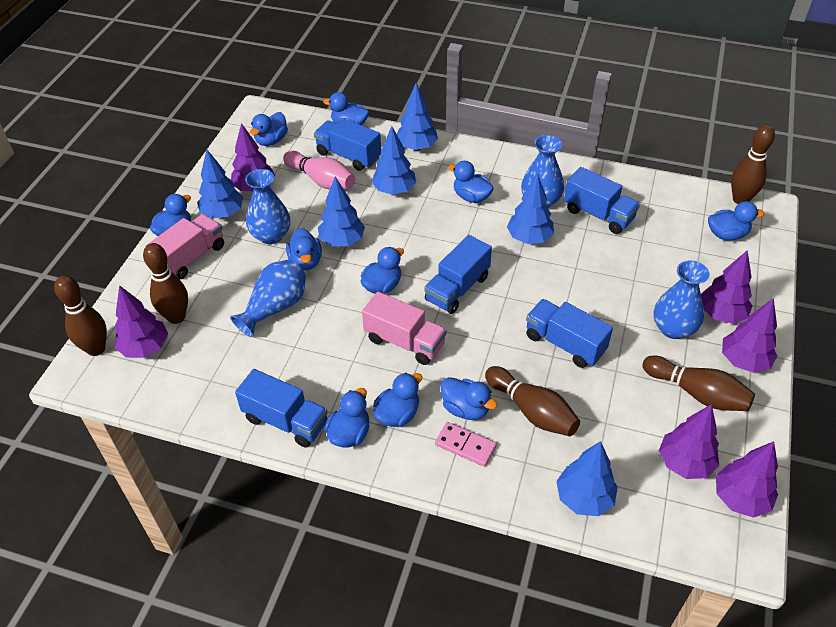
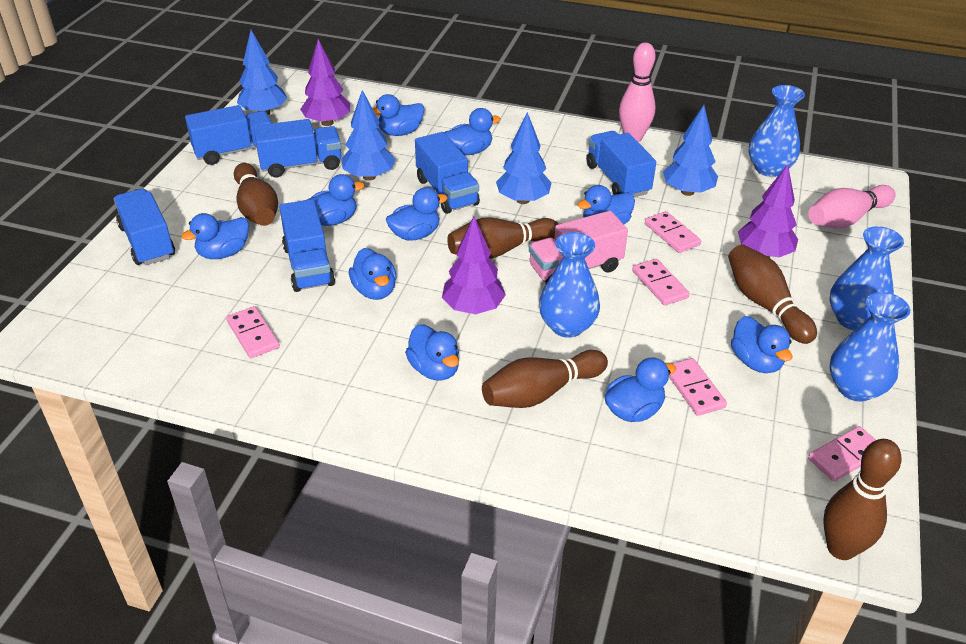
blue tree: 6 -> 4
blue truck: 5 -> 6
pink bowling pin: 1 -> 2
pink domino: 1 -> 5
pink truck: 2 -> 1
purple tree: 6 -> 3

